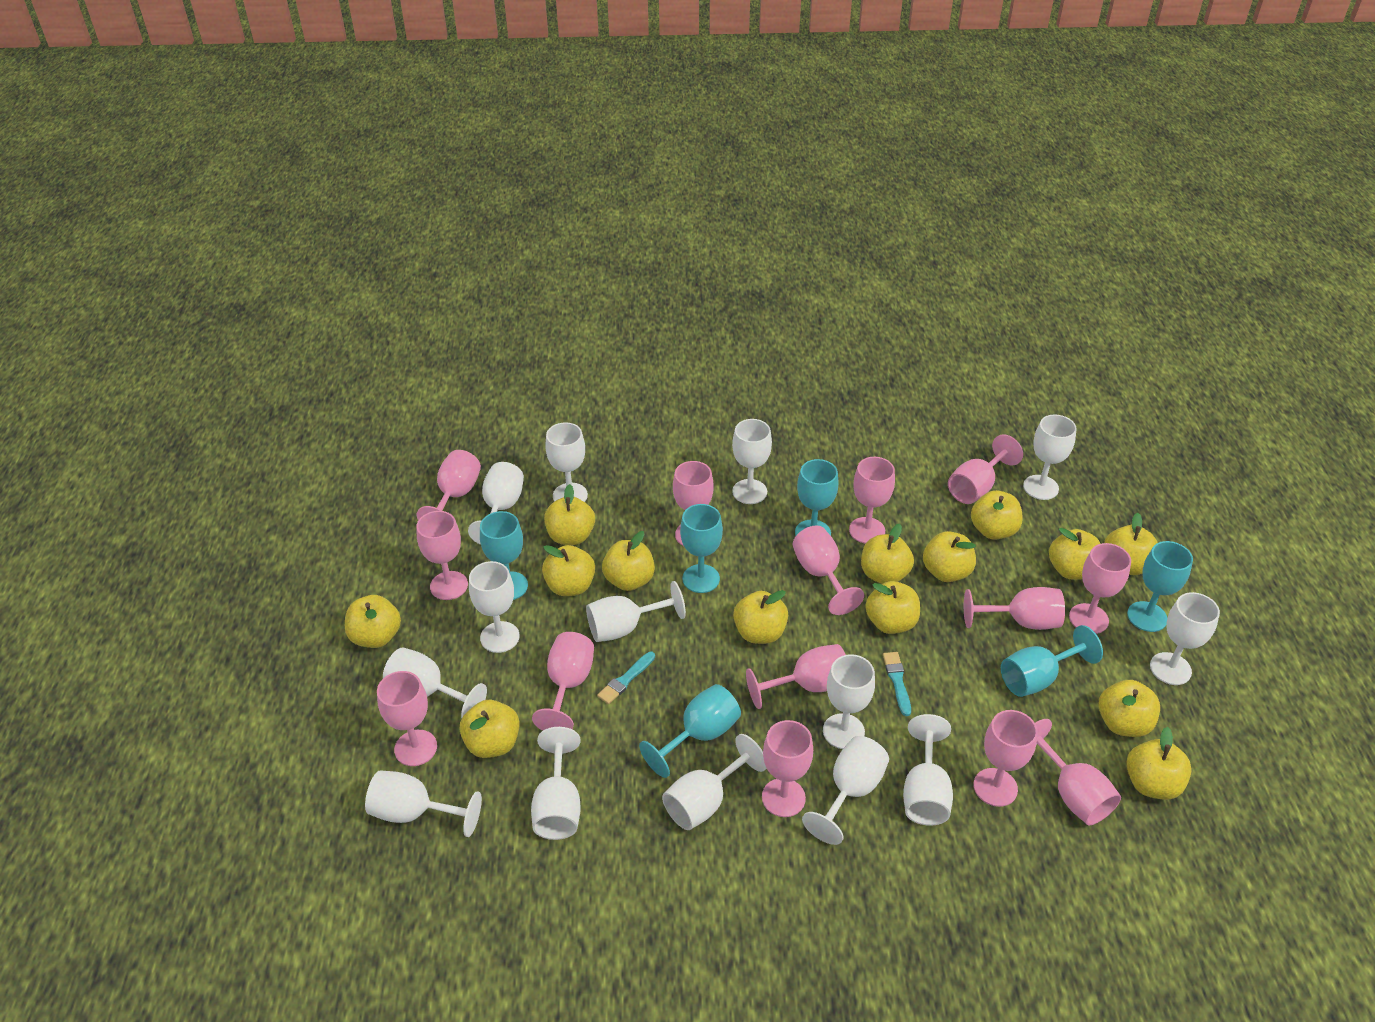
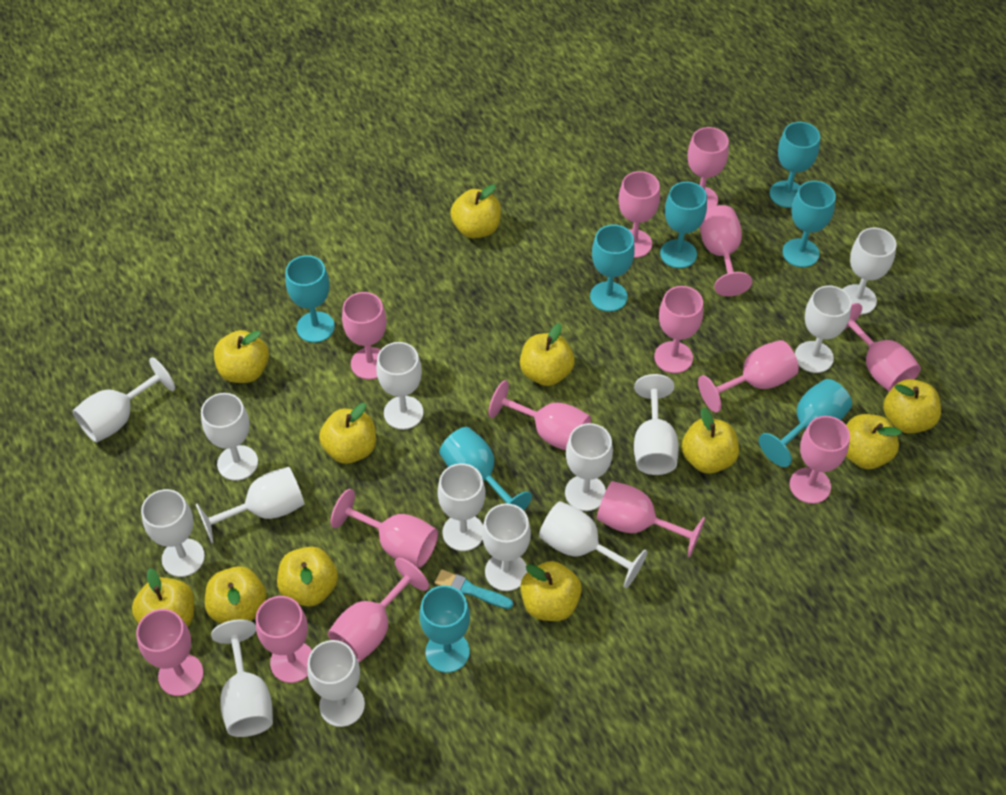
turquoise brush: 2 -> 1
turquoise goblet: 6 -> 8
yellow apple: 14 -> 11

